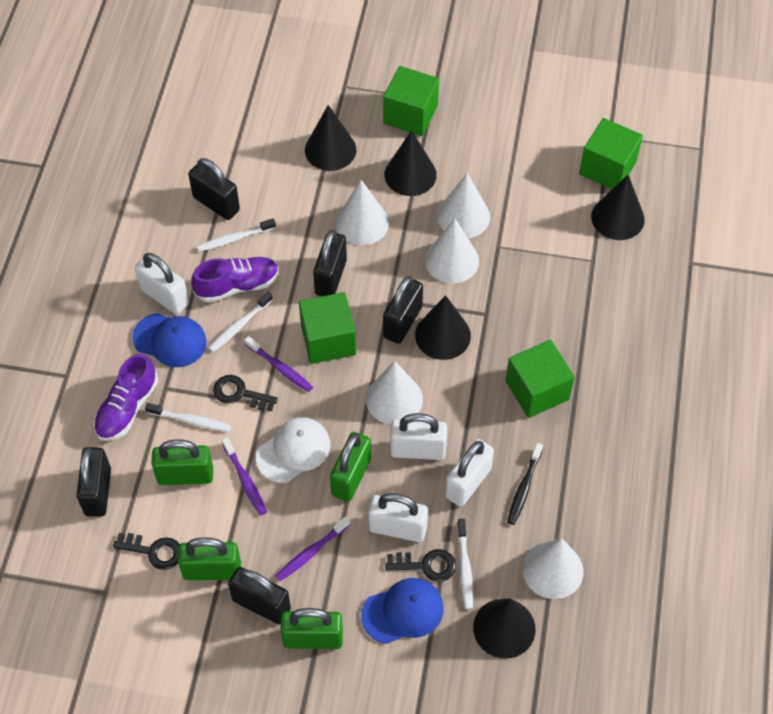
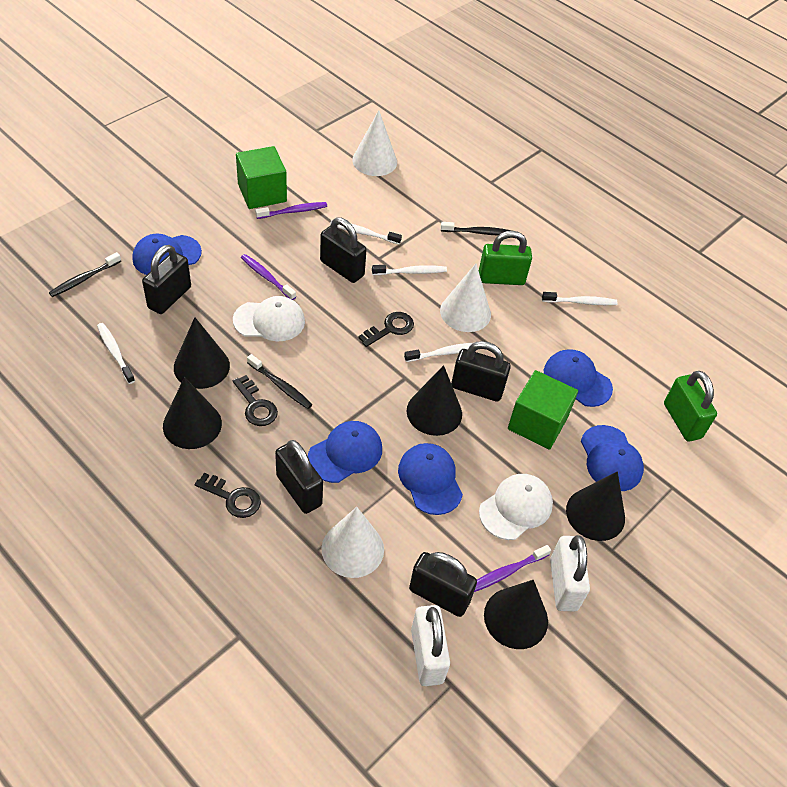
black toothbrush: 1 -> 3
blue cap: 2 -> 5
green cube: 4 -> 2
green padlock: 4 -> 2
purple shoe: 2 -> 0
white cap: 1 -> 2
white cone: 5 -> 3
white padlock: 4 -> 2
white toothbrush: 4 -> 5

